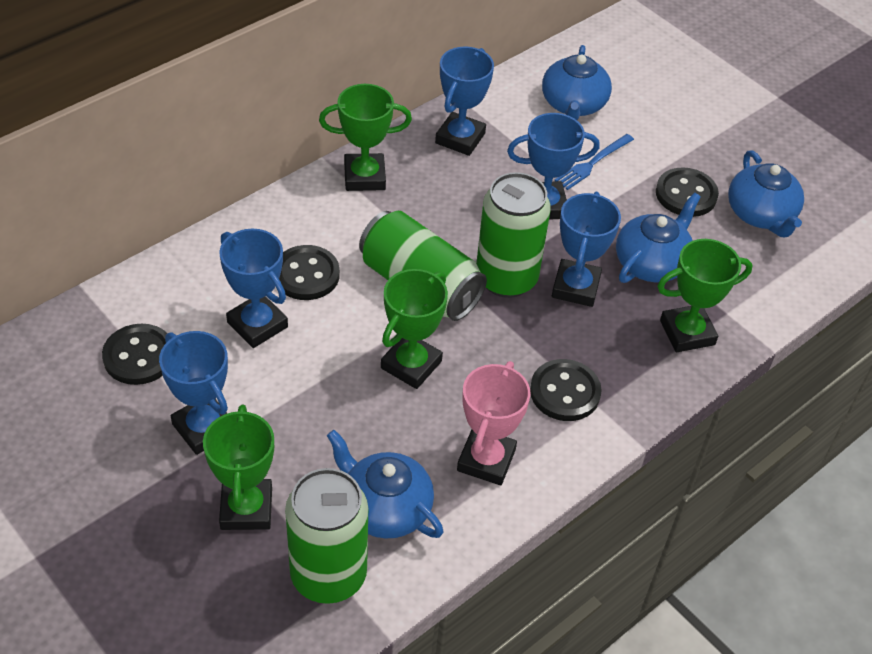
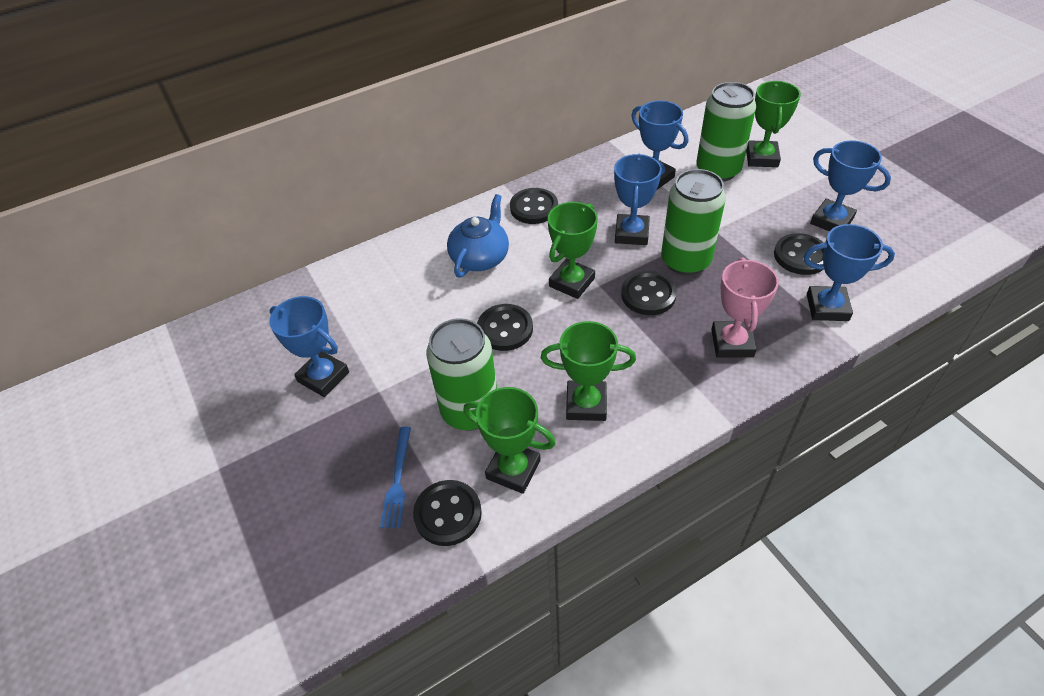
black button: 4 -> 5
blue teapot: 4 -> 1

